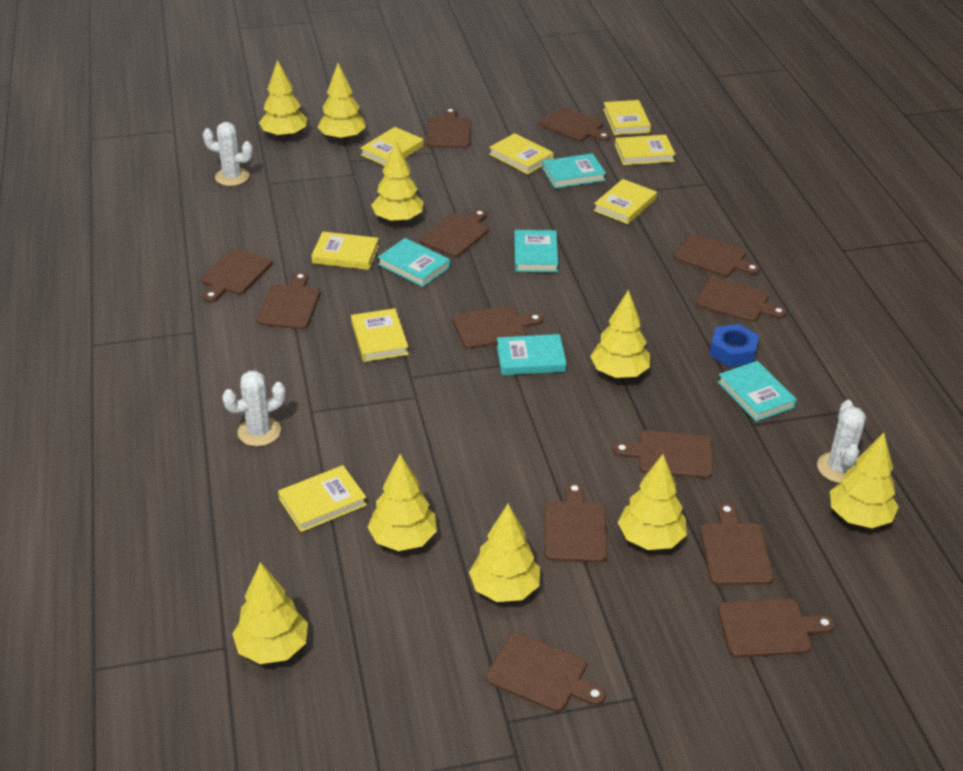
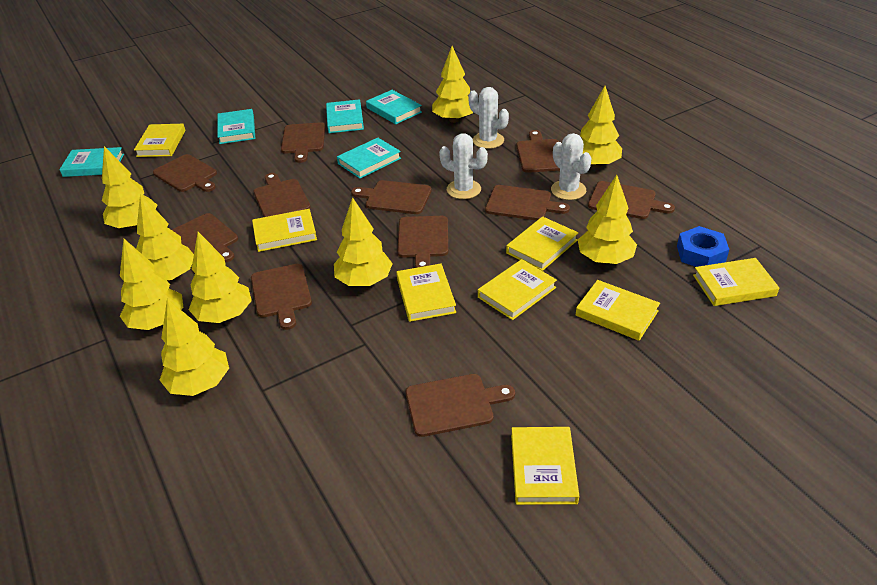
brown cutting board: 13 -> 11

